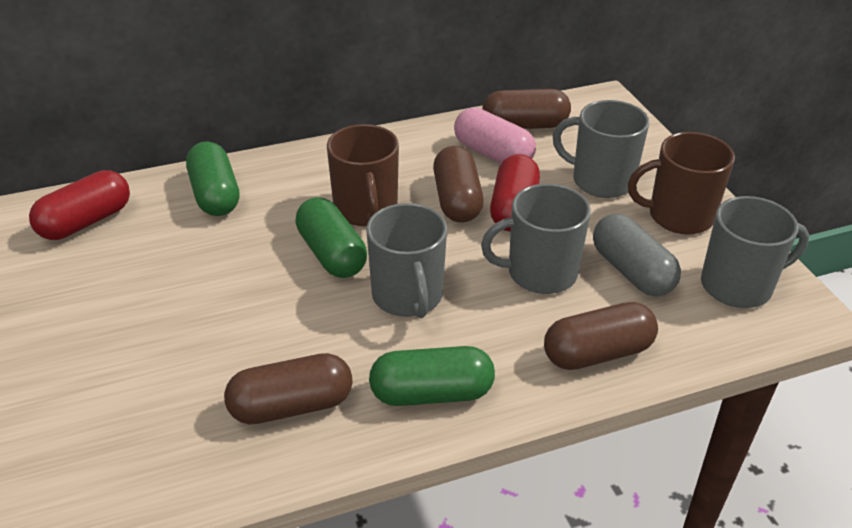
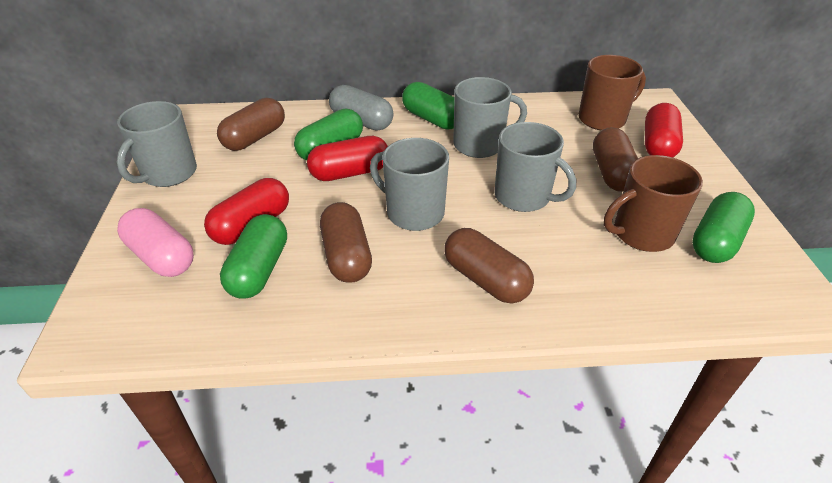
green capsule: 3 -> 4
red capsule: 2 -> 3

